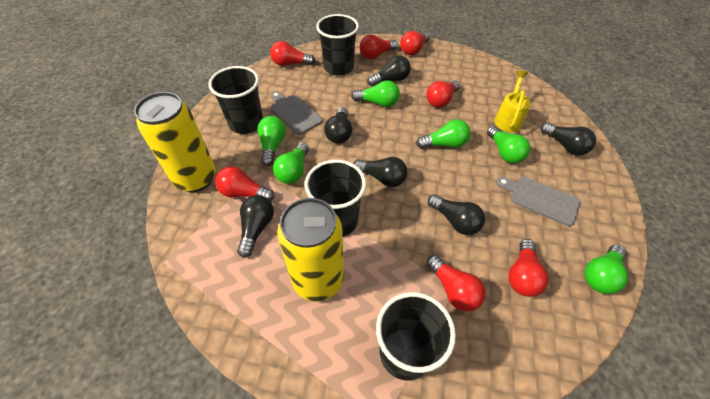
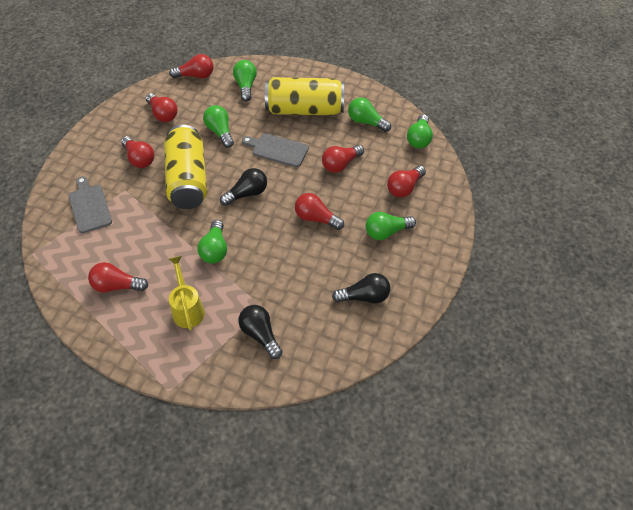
black cup: 4 -> 0
black light bulb: 6 -> 3

